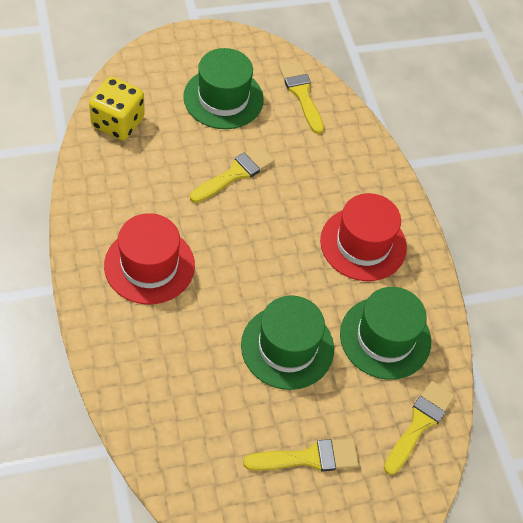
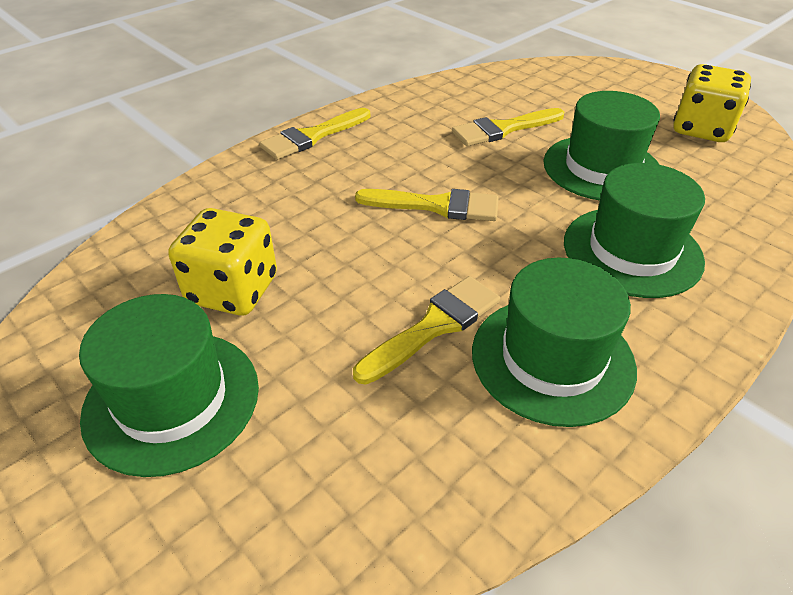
green hat: 3 -> 4
red hat: 2 -> 0
yellow dice: 1 -> 2

